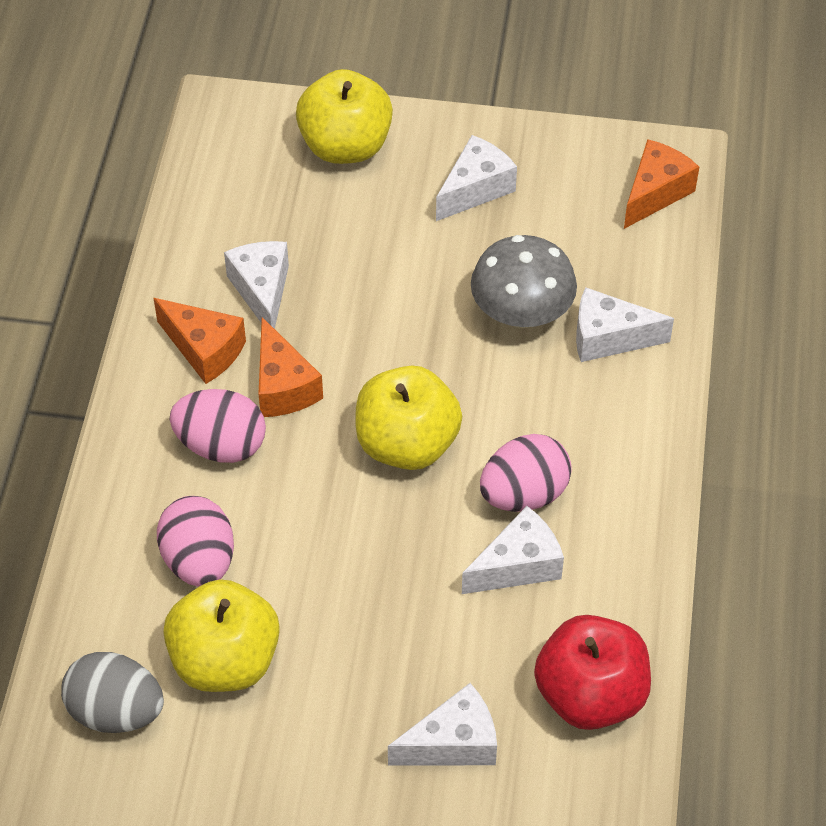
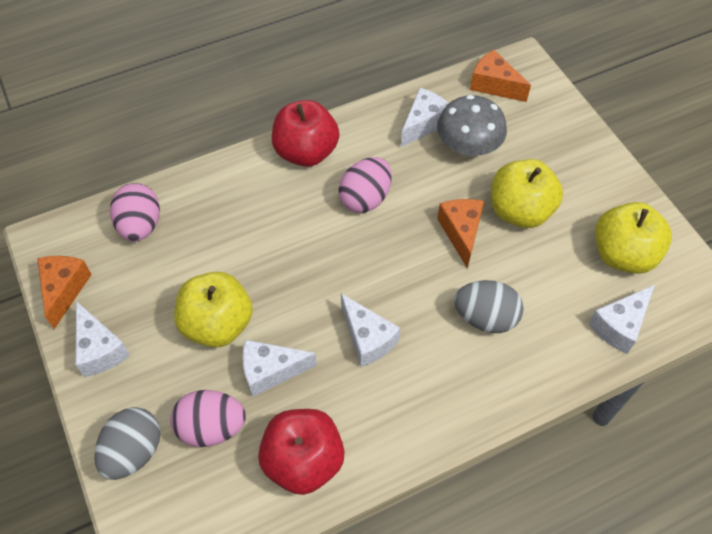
grey egg: 1 -> 2
red apple: 1 -> 2

